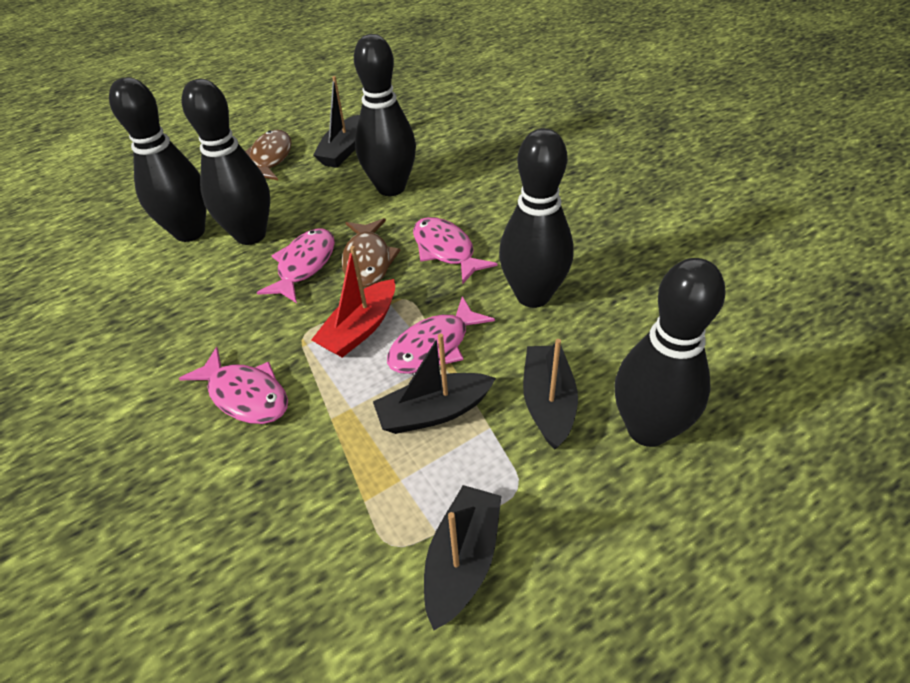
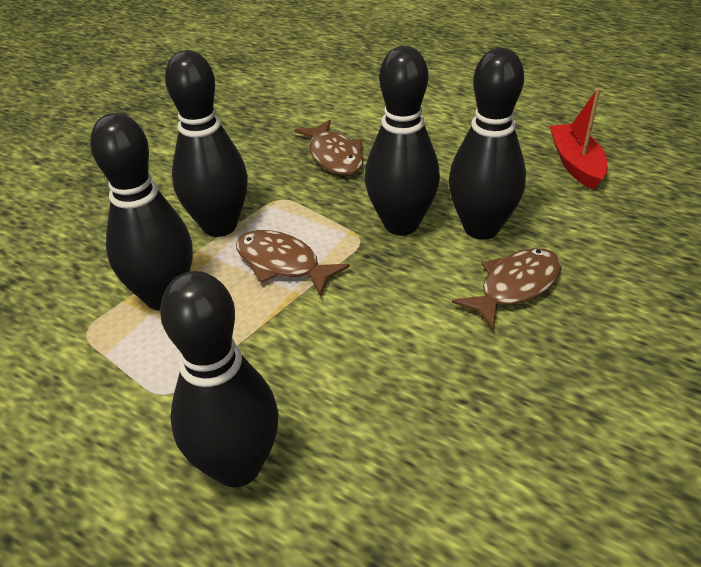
black boat: 4 -> 0
brown fish: 2 -> 3
pink fish: 4 -> 0

